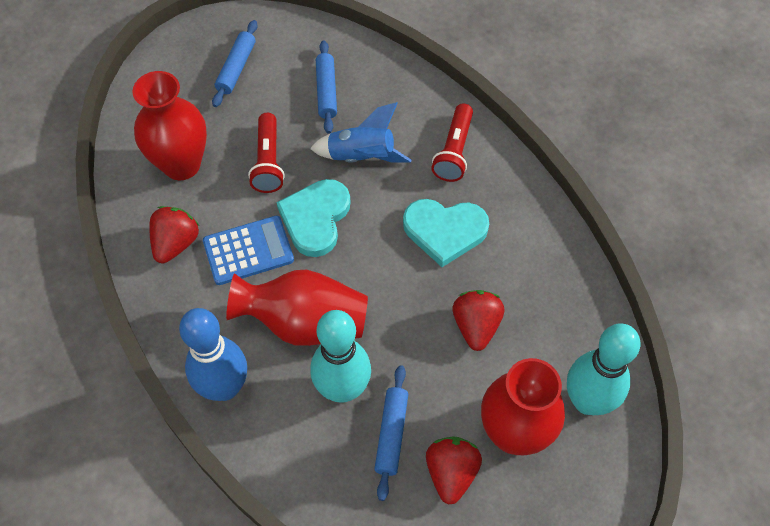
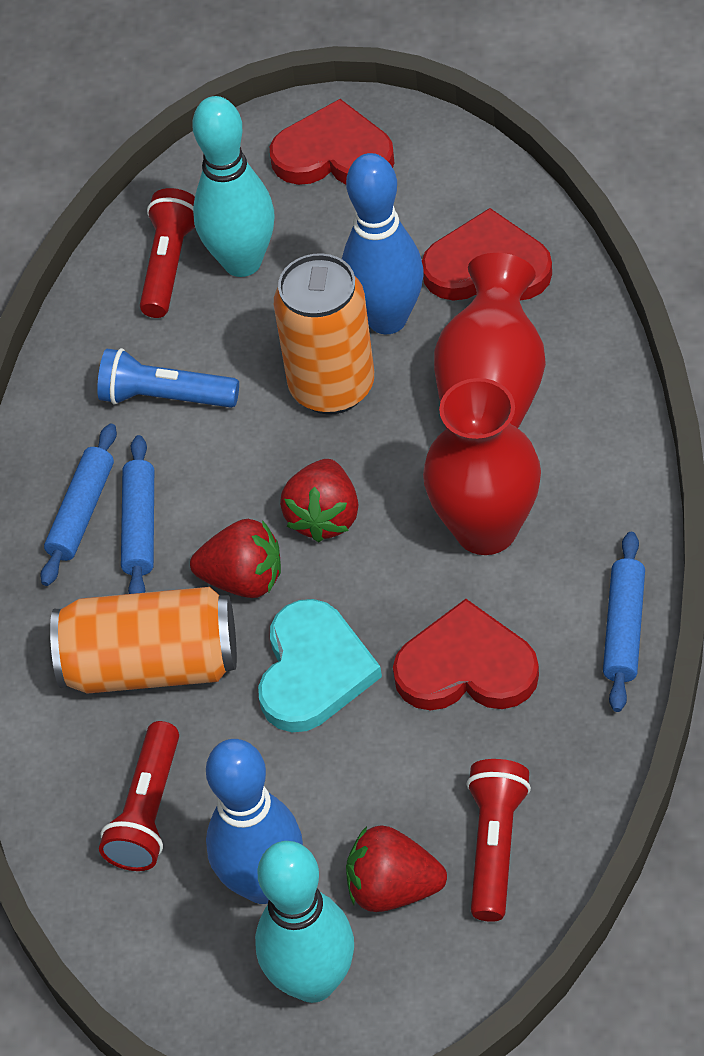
blue bowling pin: 1 -> 2
blue calculator: 1 -> 0
blue flashlight: 0 -> 1
blue rocket: 1 -> 0
orange can: 0 -> 2
red flashlight: 2 -> 3
red heart: 0 -> 3
red vase: 3 -> 2
turquoise heart: 2 -> 1

